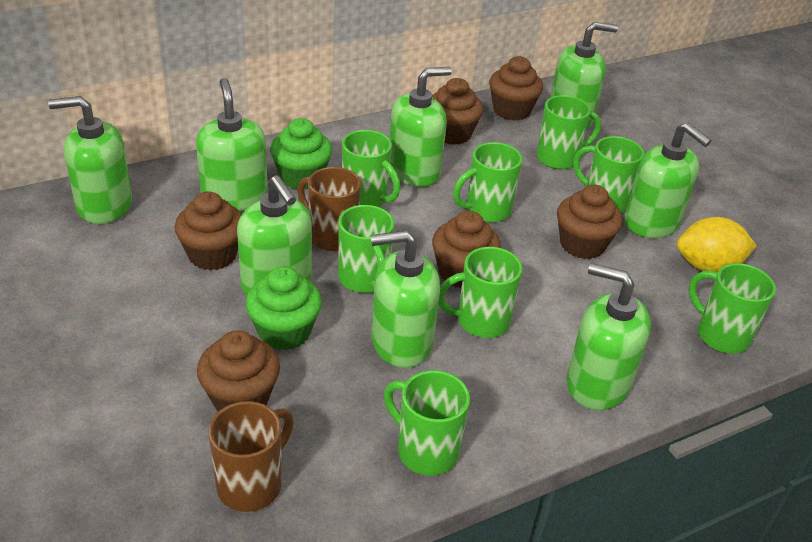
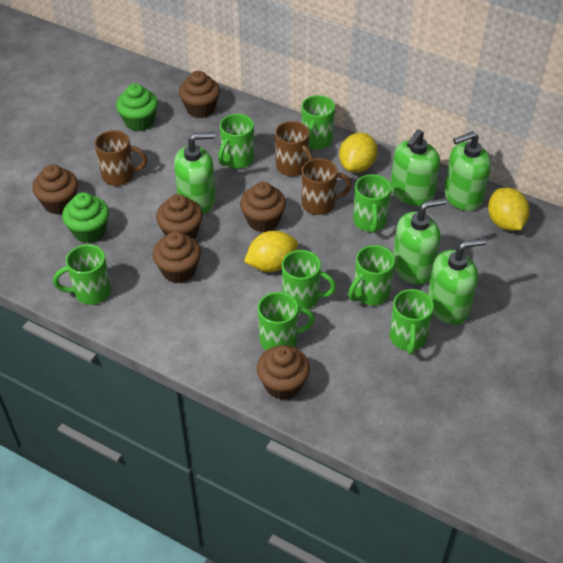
brown mug: 2 -> 3
green soap dispenser: 8 -> 5
yellow lemon: 1 -> 3

